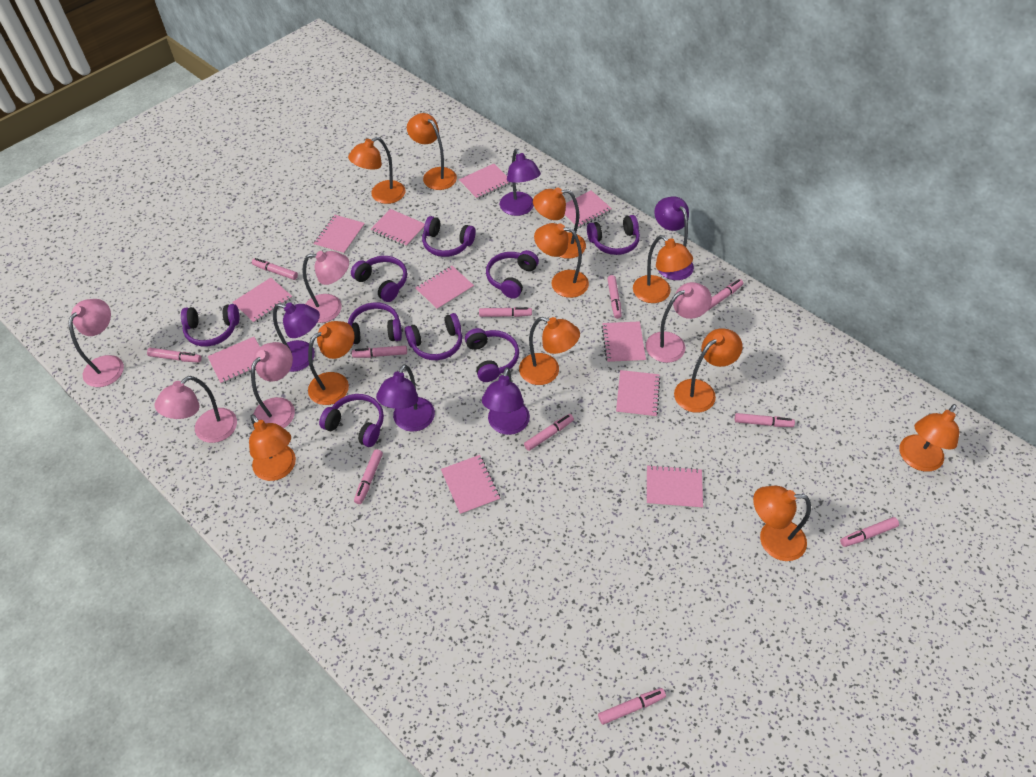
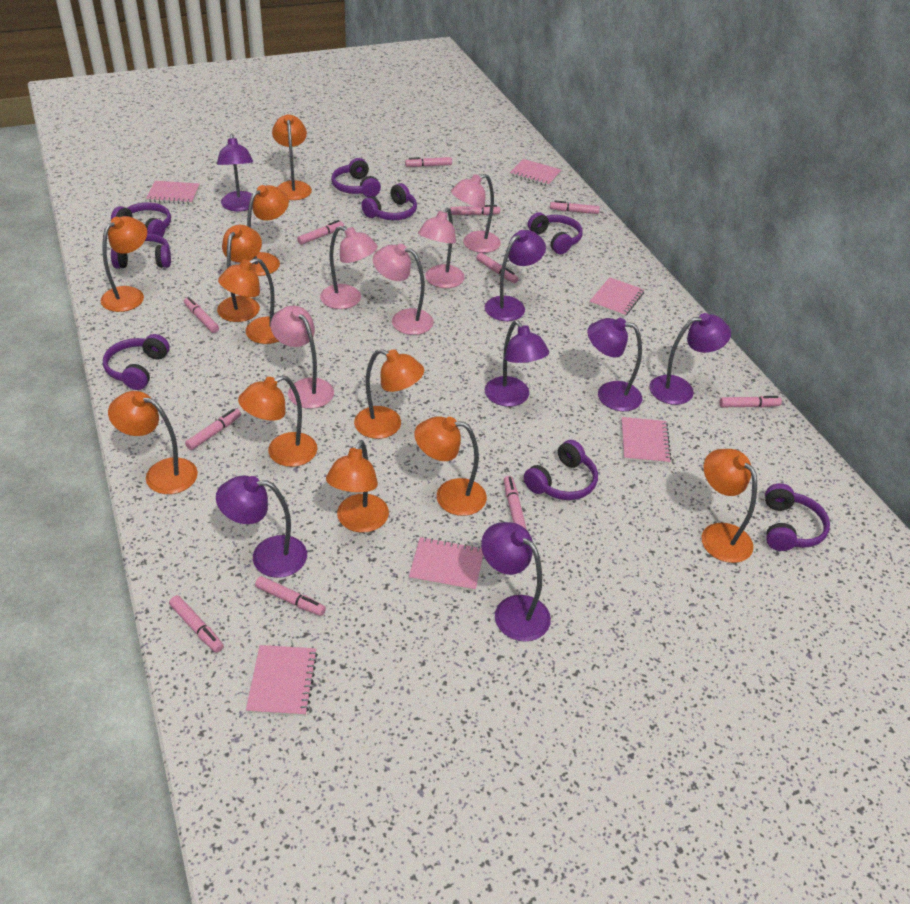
pink notebook: 11 -> 6
purple headphones: 9 -> 8
purple lamp: 5 -> 7

